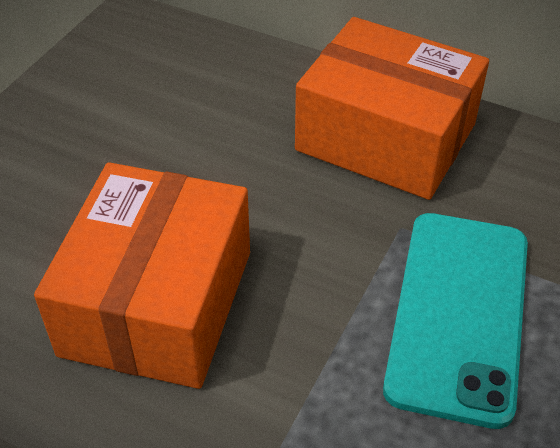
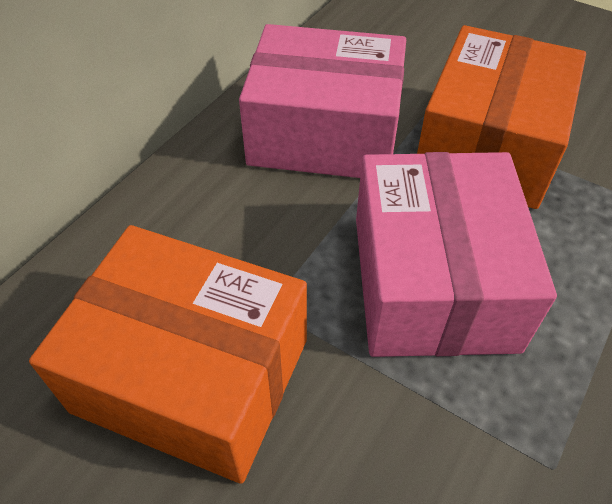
pink box: 0 -> 2
turquoise phone: 1 -> 0

